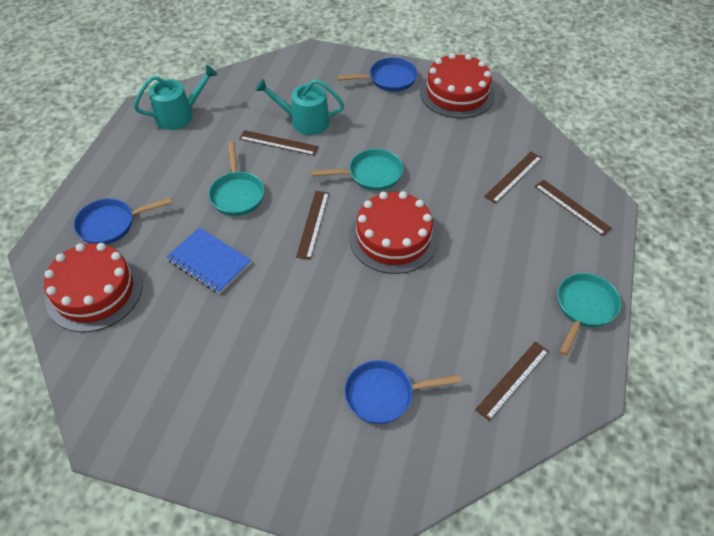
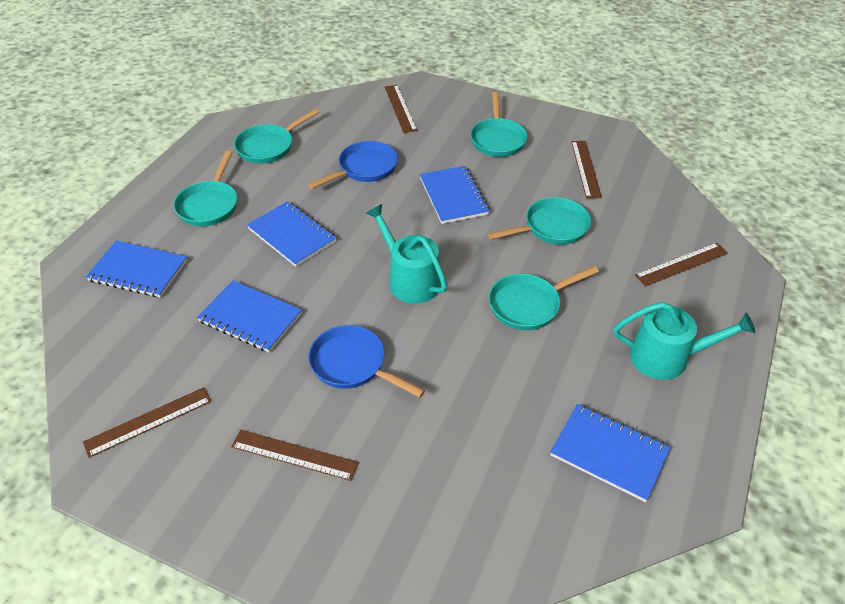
blue notebook: 1 -> 5
blue pan: 3 -> 2
red cake: 3 -> 0
turquoise pan: 3 -> 5

